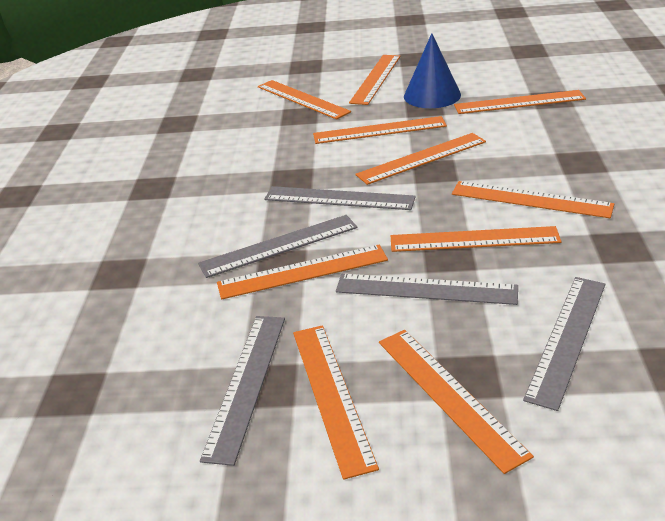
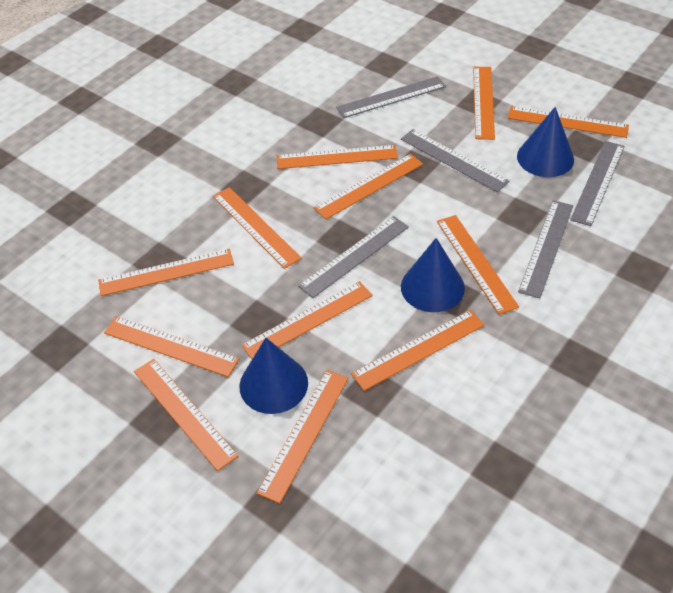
blue cone: 1 -> 3
orange ruler: 10 -> 12

